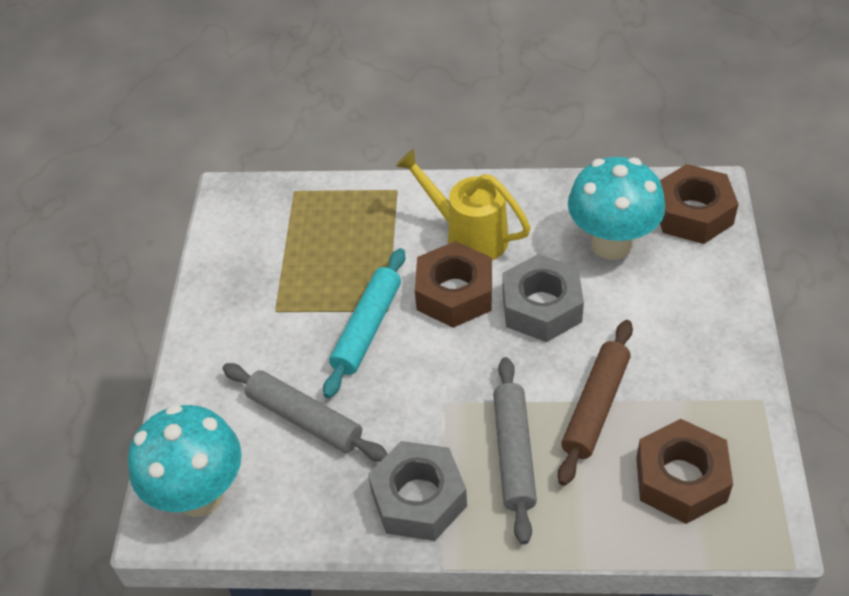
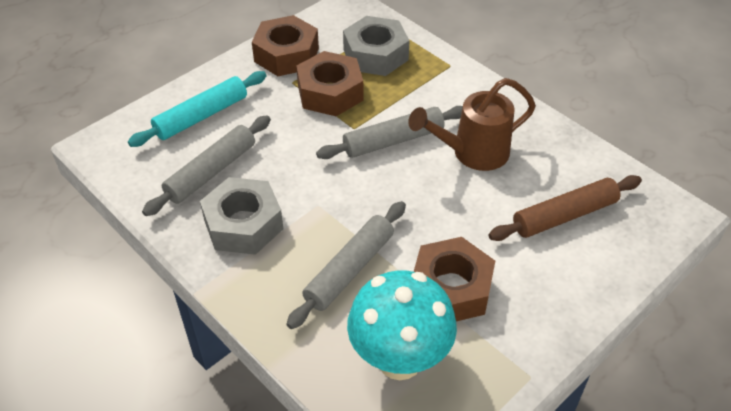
brown watering can: 0 -> 1
grey rolling pin: 2 -> 3
turquoise mushroom: 2 -> 1
yellow watering can: 1 -> 0

